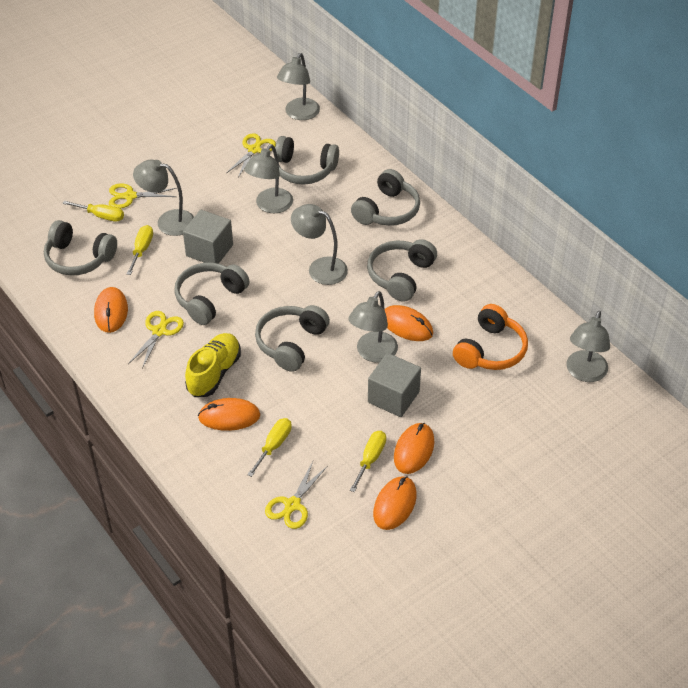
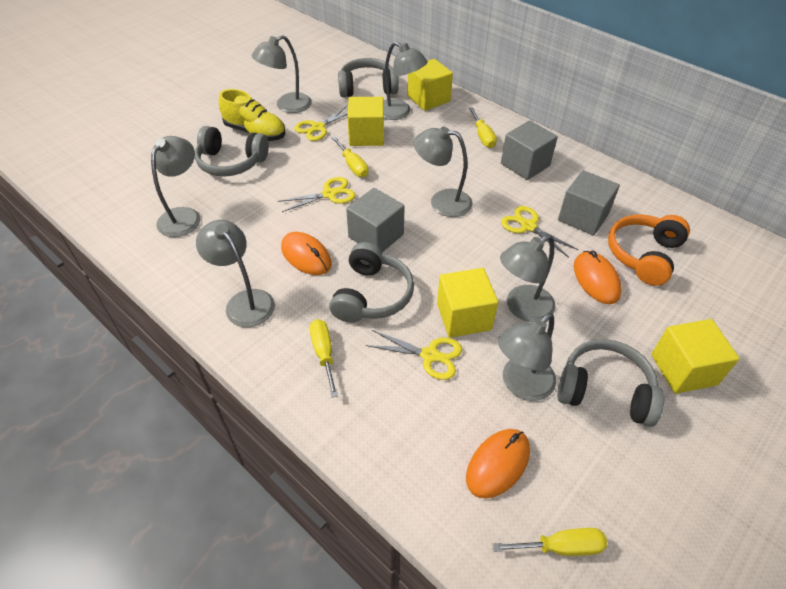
grey cube: 2 -> 3
grey headphones: 6 -> 4
grey lamp: 6 -> 7
orange mouse: 5 -> 3
yellow cube: 0 -> 4

